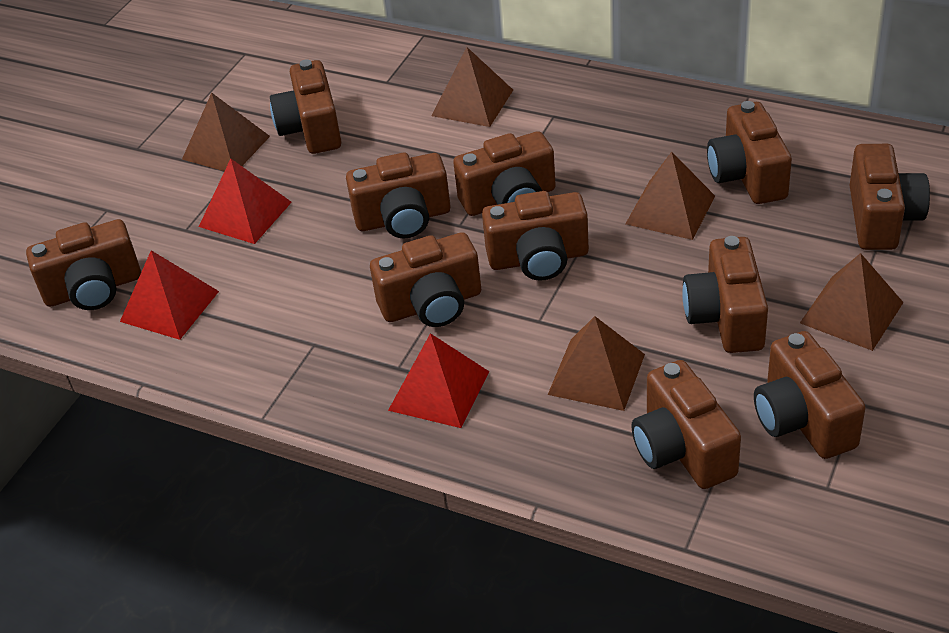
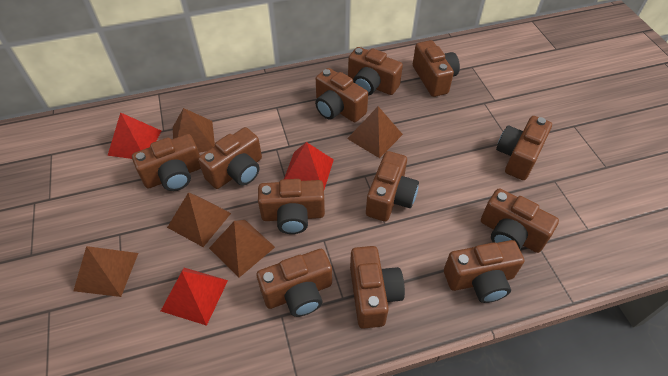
brown camera: 11 -> 12

